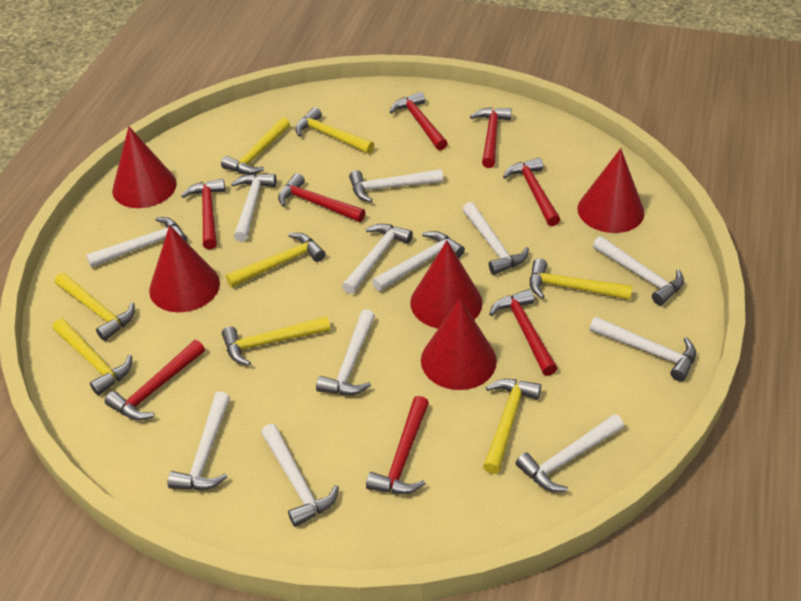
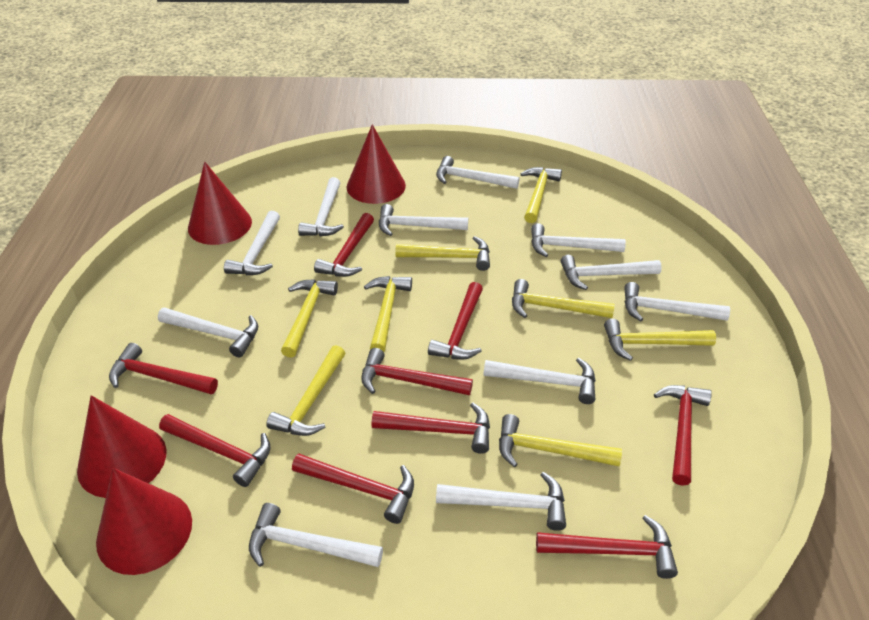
red cone: 5 -> 4
red hammer: 8 -> 9
white hammer: 12 -> 11

